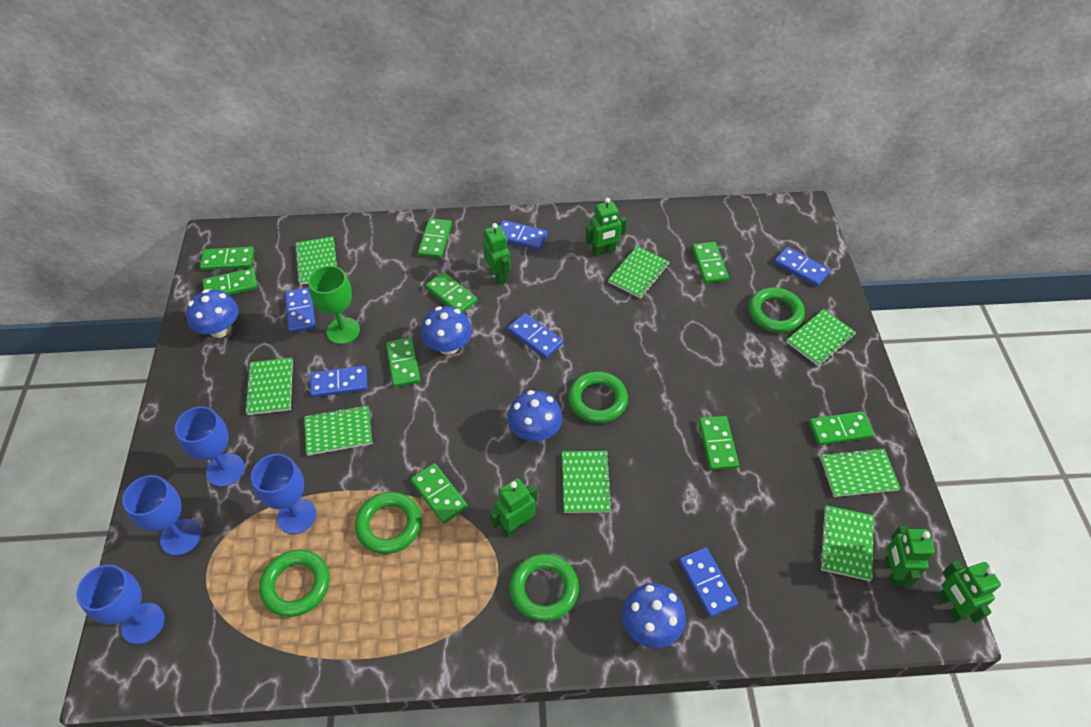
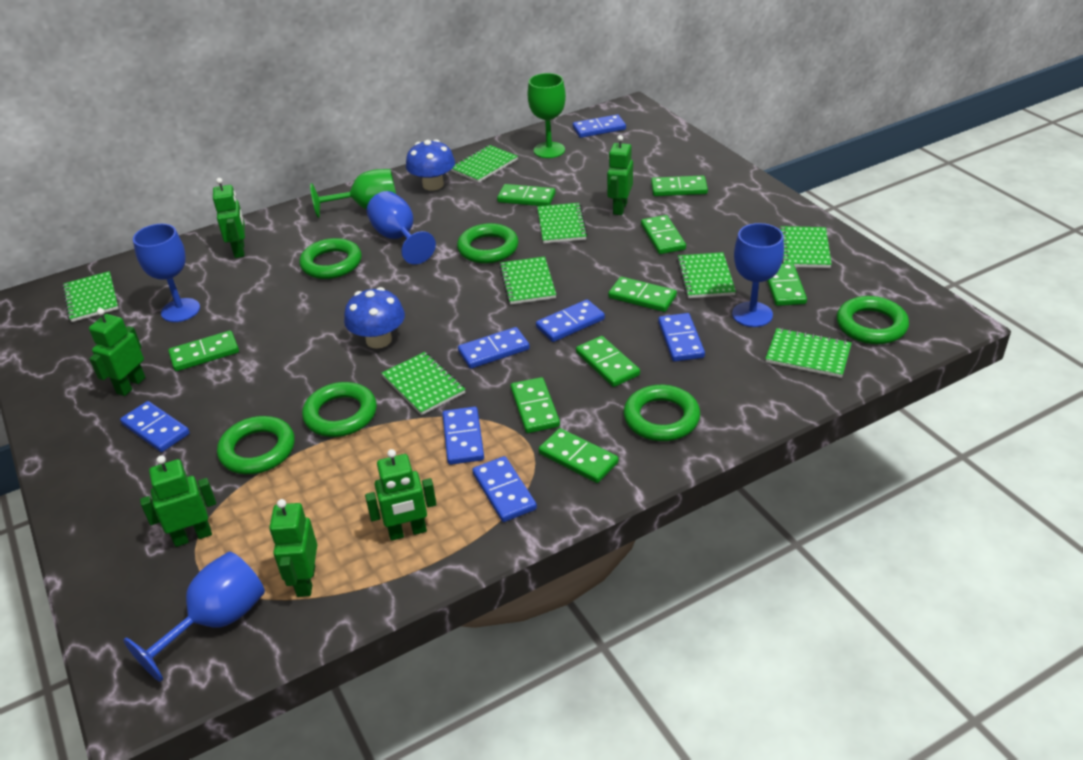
blue domino: 6 -> 7
blue mushroom: 4 -> 2
green goblet: 1 -> 2
green ring: 5 -> 6
green robot: 5 -> 6

